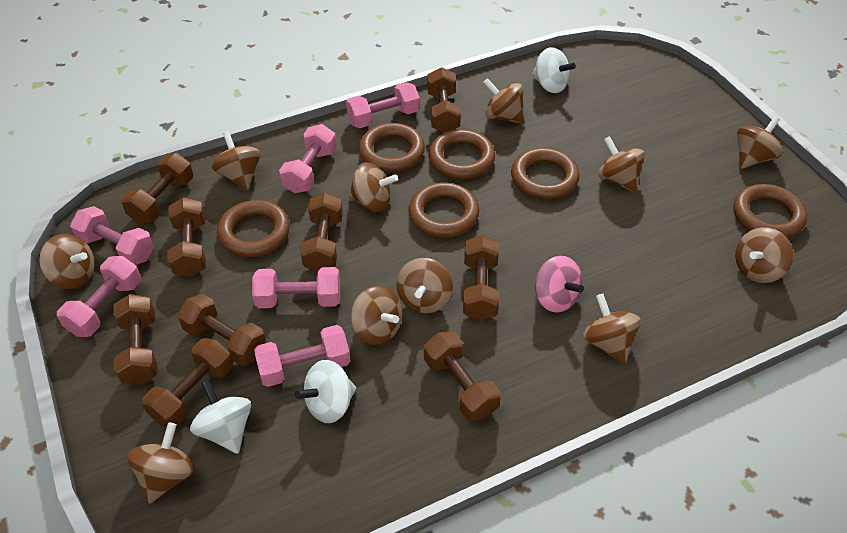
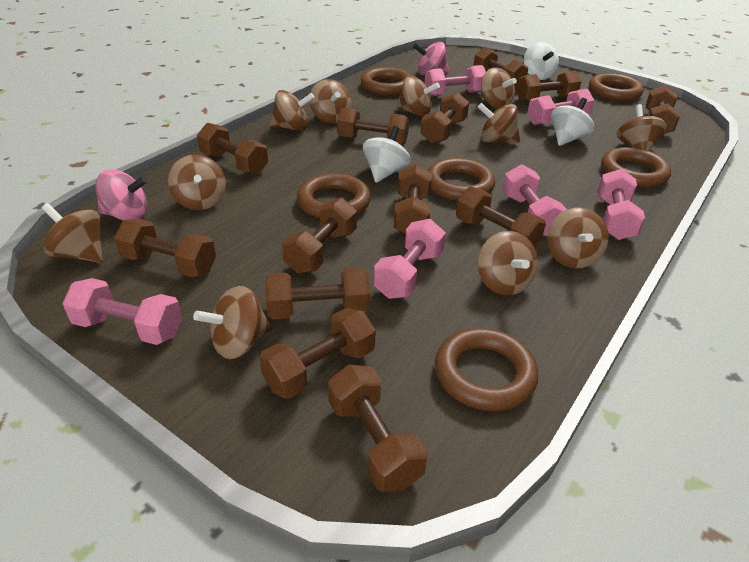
brown dumbbell: 9 -> 13
pink spinning top: 1 -> 2

